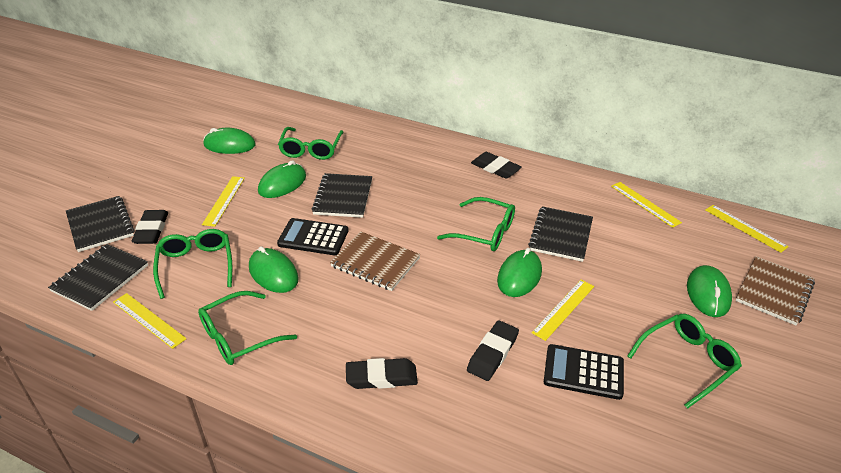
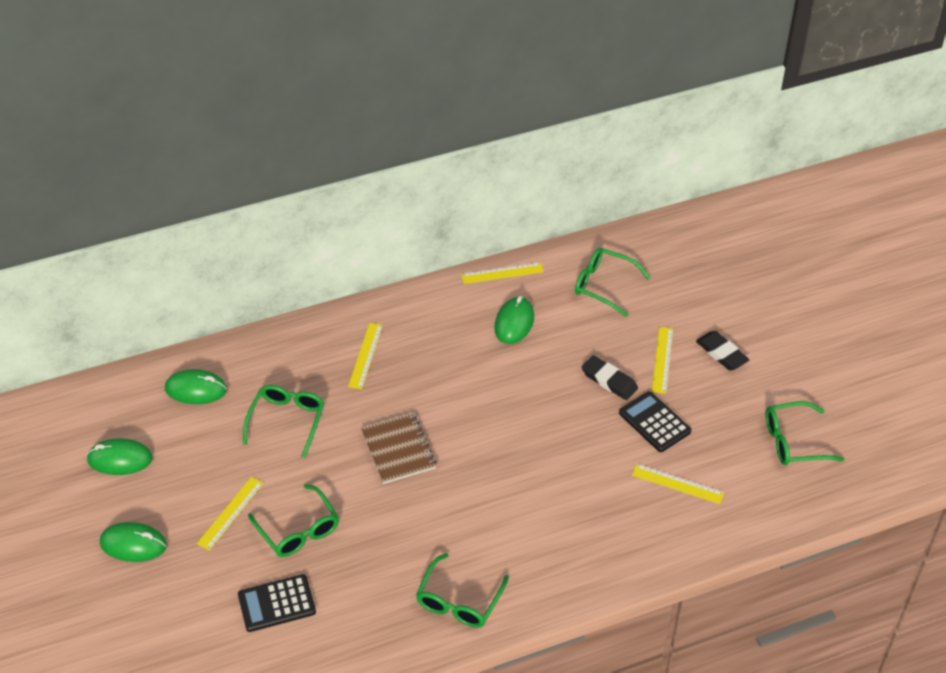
black eraser: 4 -> 2
black notebook: 4 -> 0
brown notebook: 2 -> 1
green mouse: 5 -> 4

